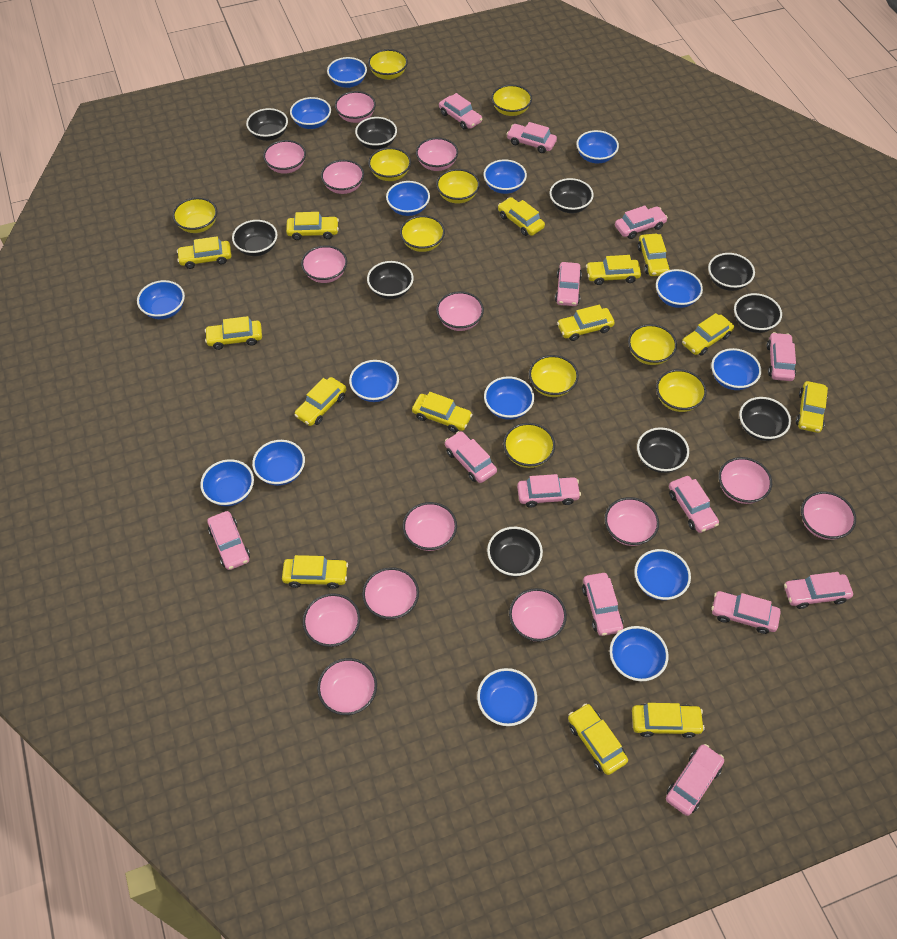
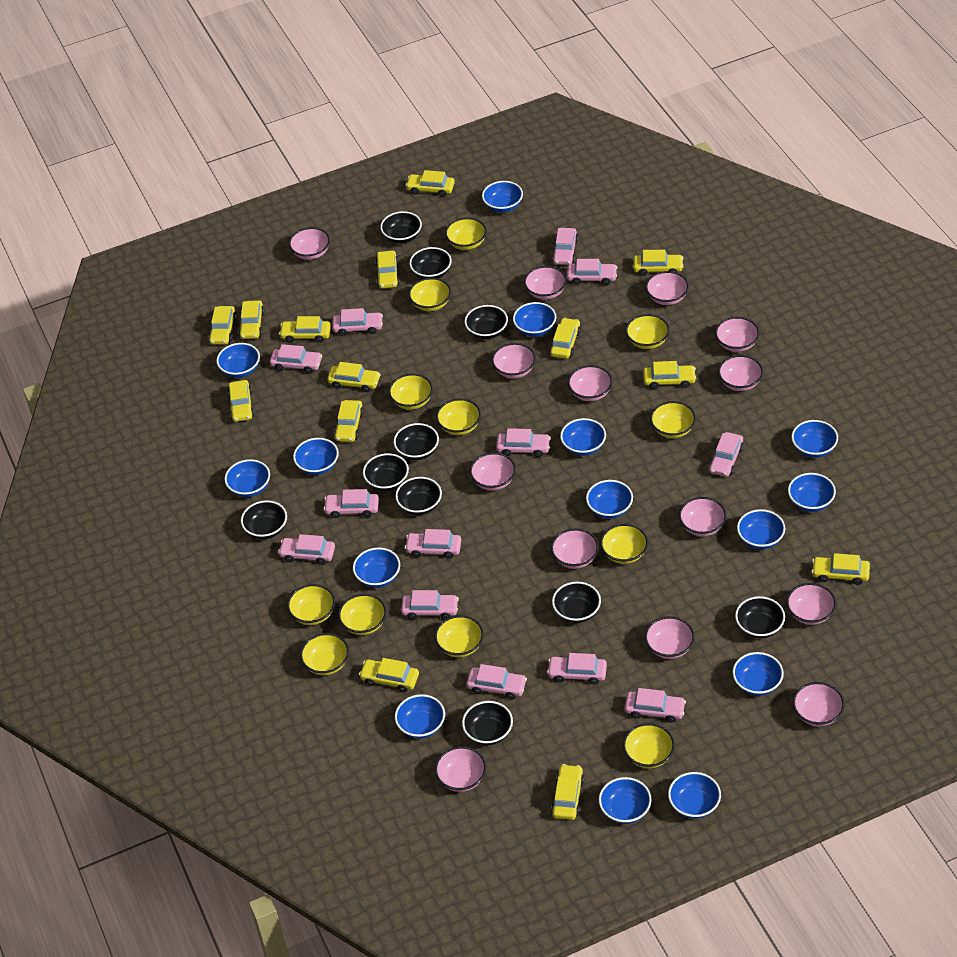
yellow bowl: 10 -> 12

